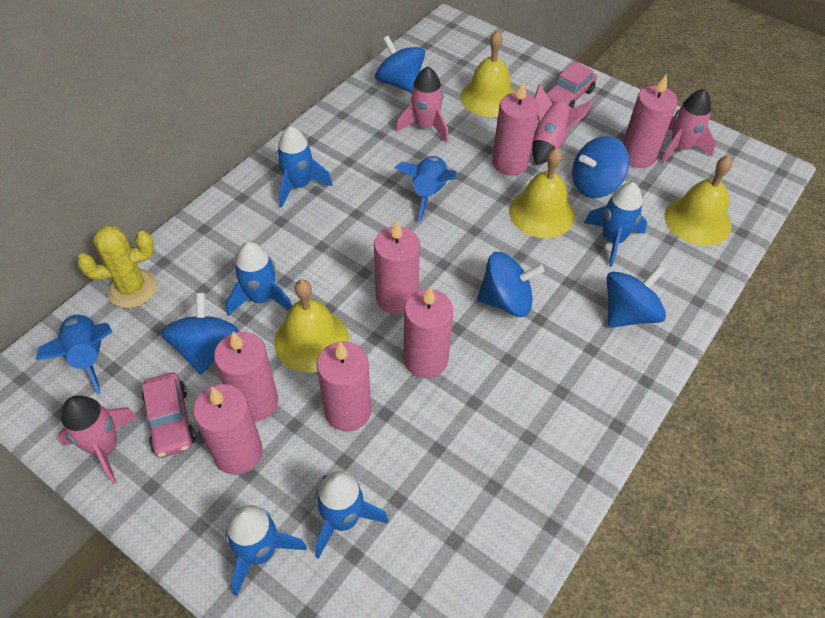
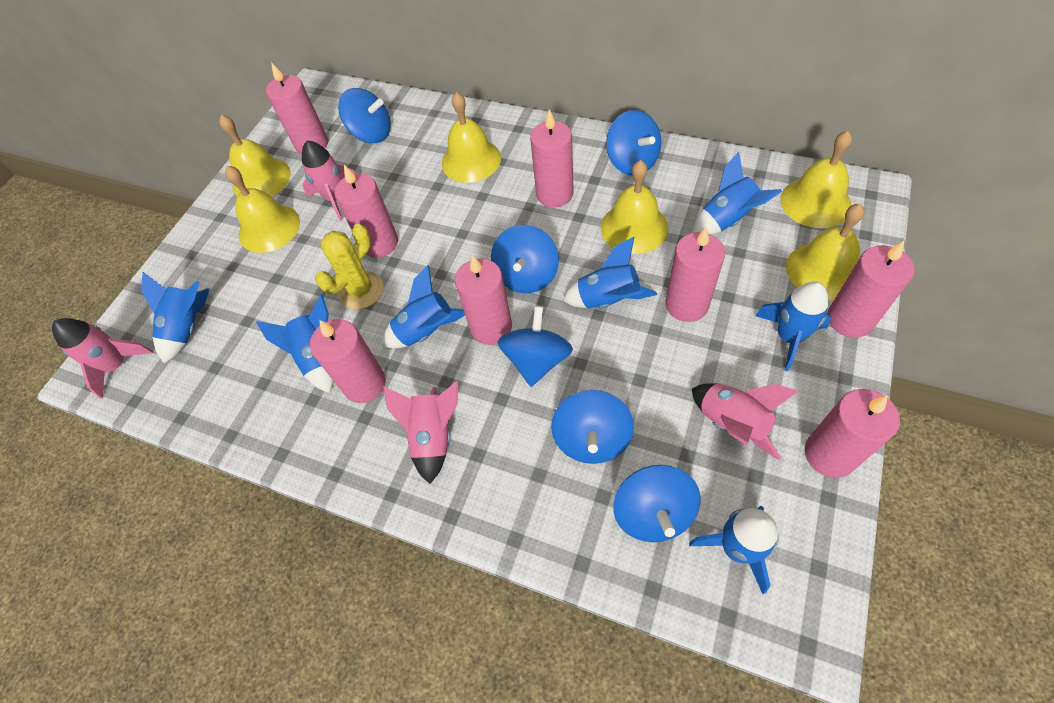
blue spinning top: 5 -> 6
pink candle: 7 -> 8
pink car: 2 -> 0
yellow bell: 4 -> 6

